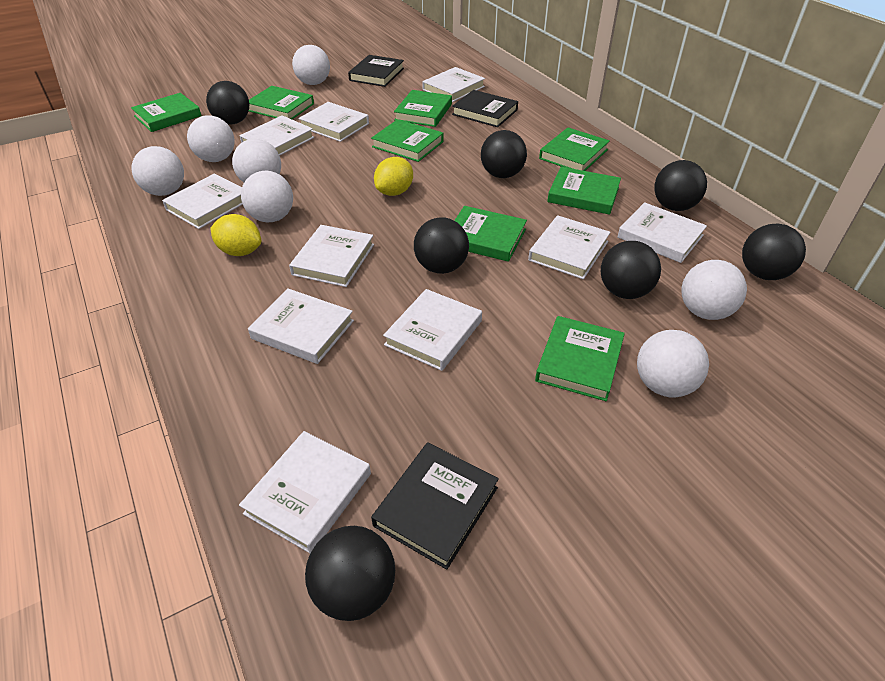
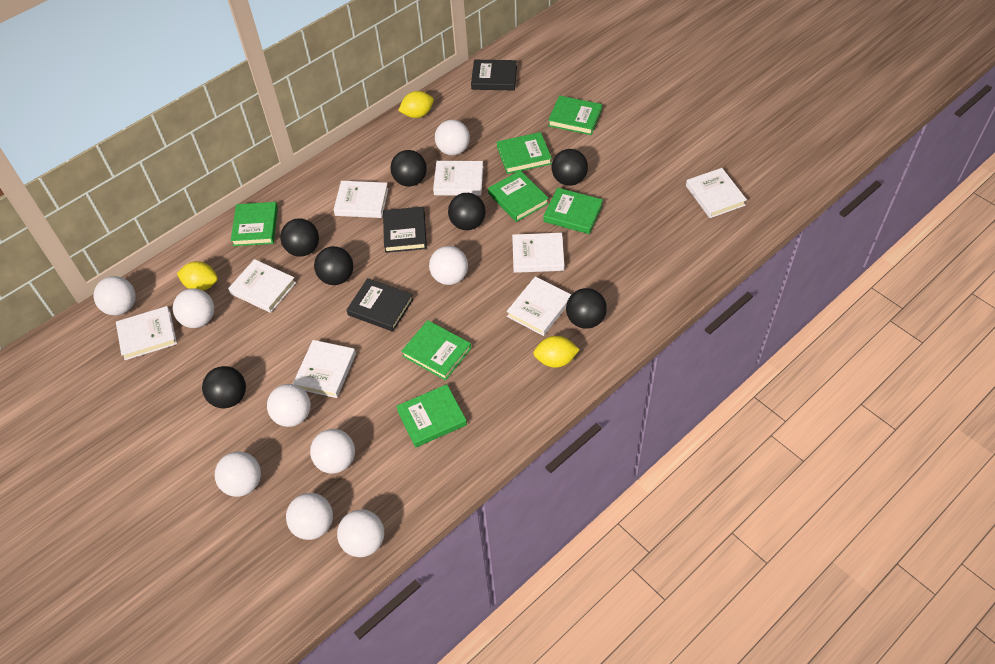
green book: 8 -> 7
white ball: 7 -> 9
white book: 10 -> 8
yellow lemon: 2 -> 3

